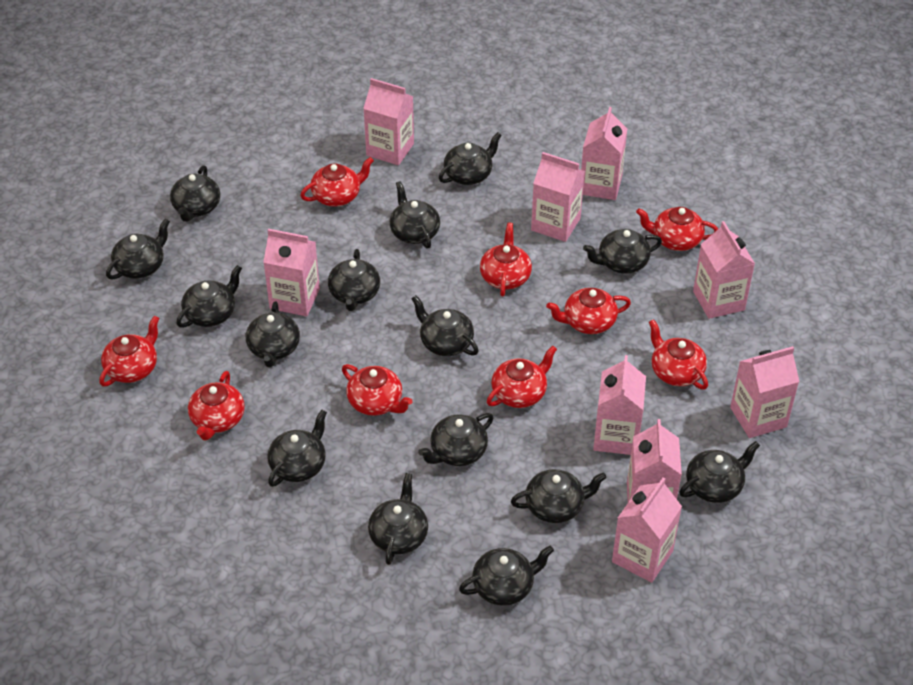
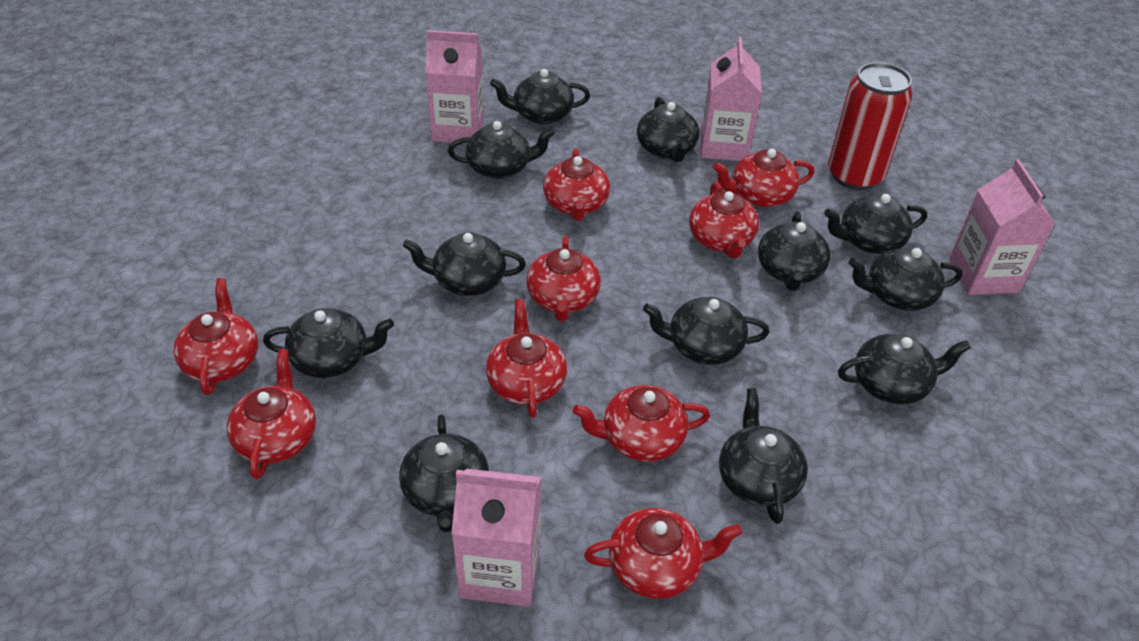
black teapot: 15 -> 12
pink carton: 9 -> 4
red can: 0 -> 1

